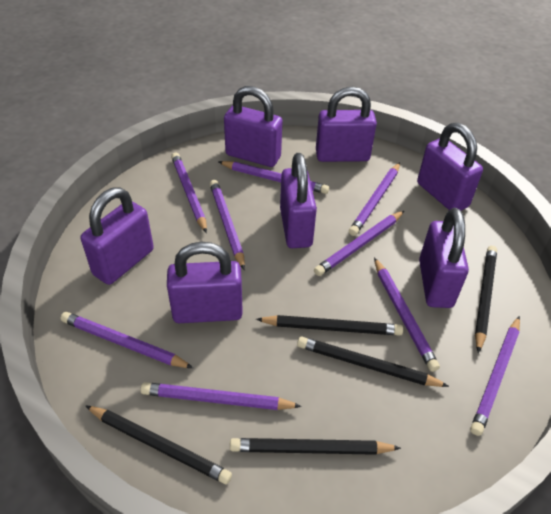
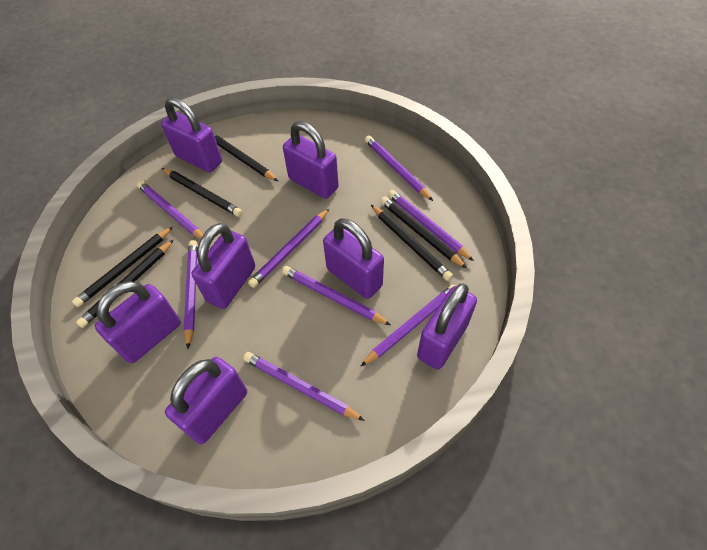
black pencil: 5 -> 6
purple pencil: 9 -> 8

